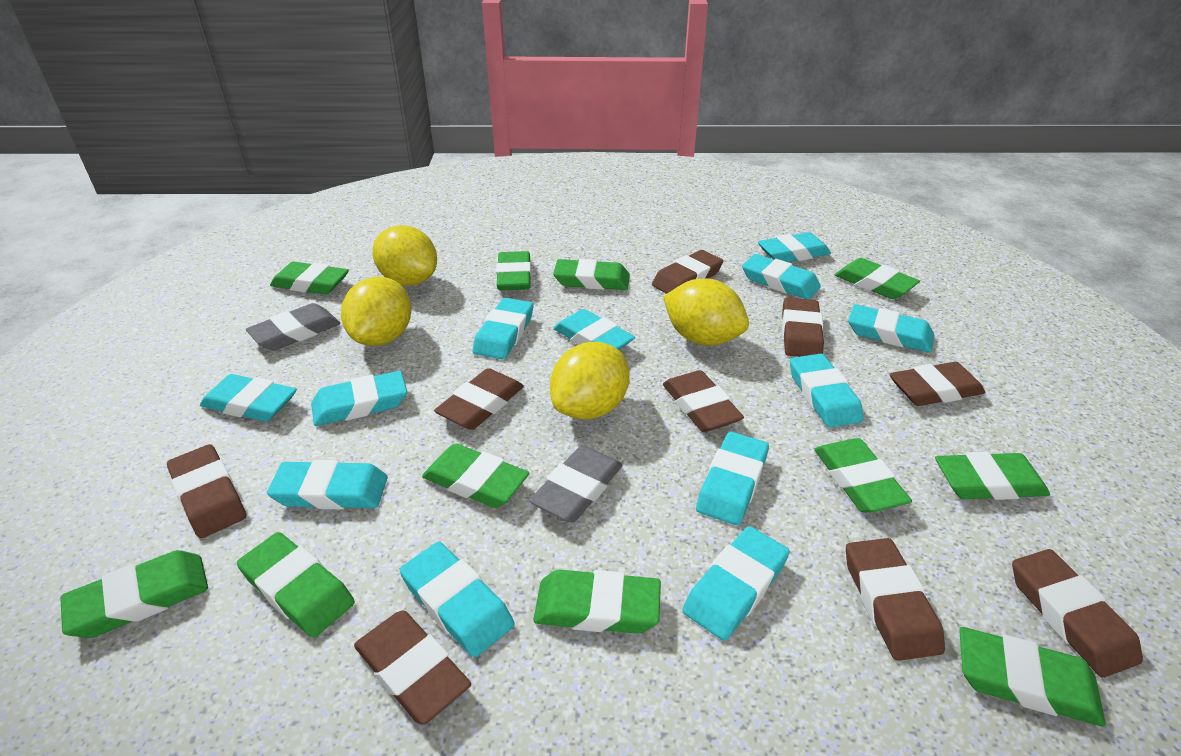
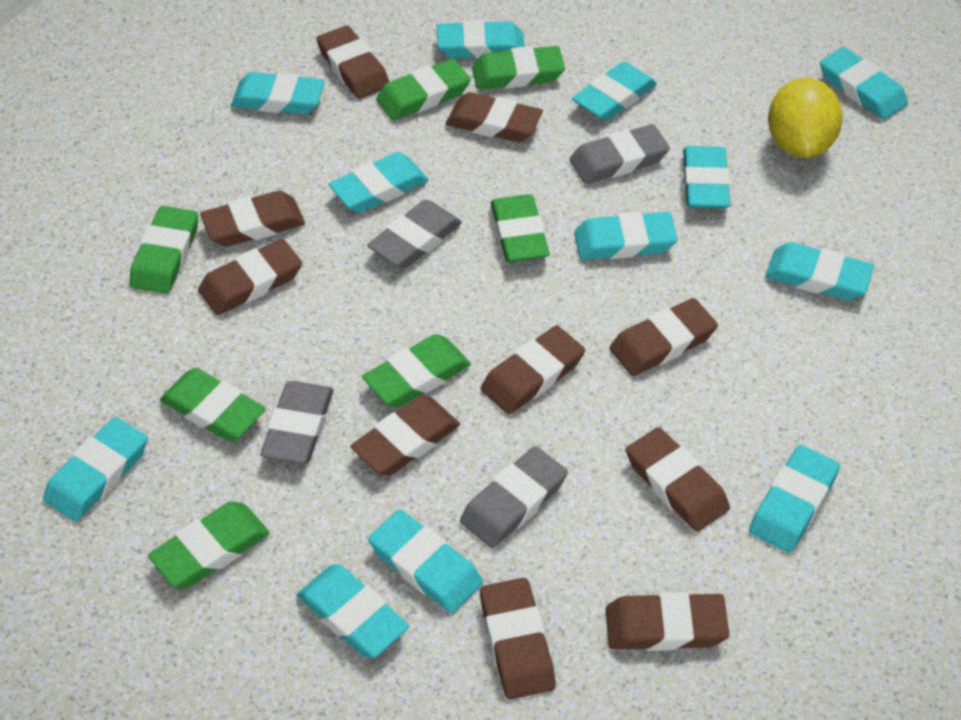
brown eraser: 9 -> 10
green eraser: 11 -> 7
grey eraser: 2 -> 4
yellow lemon: 4 -> 1

